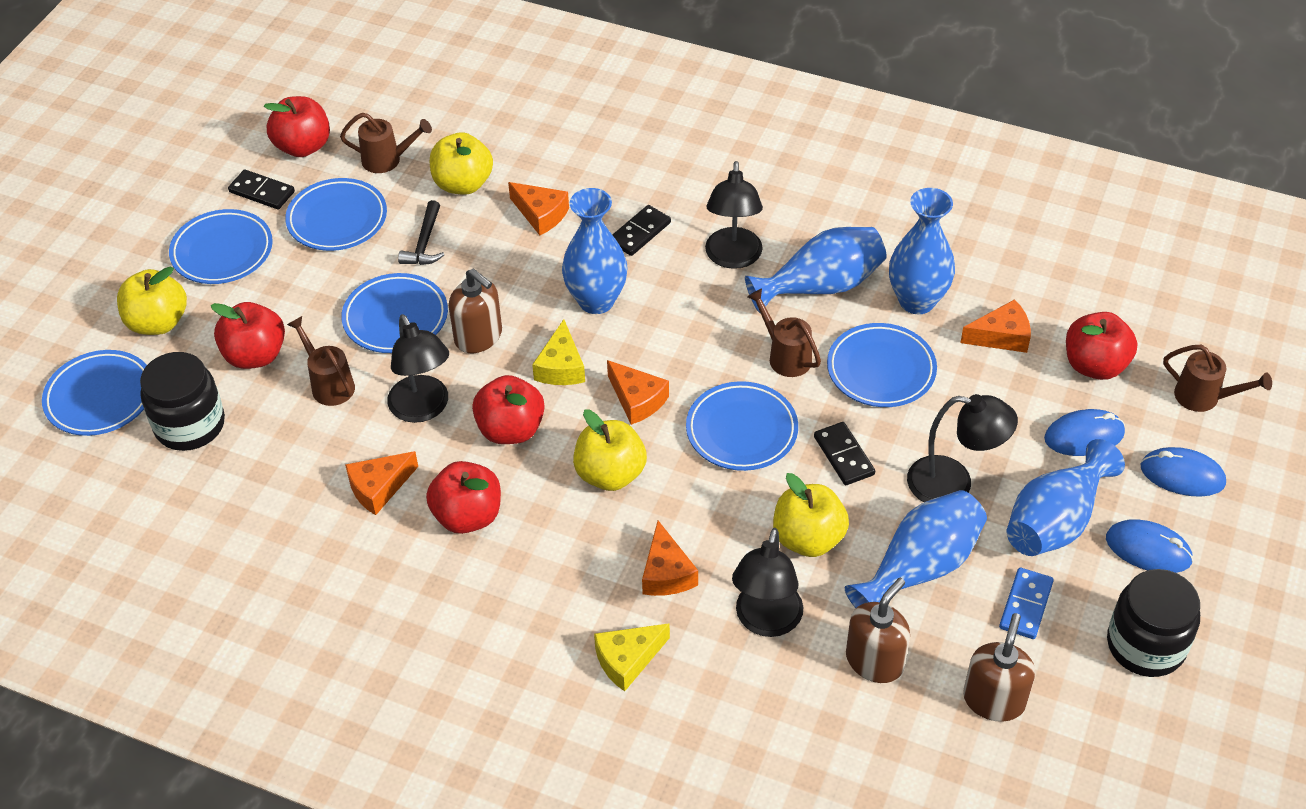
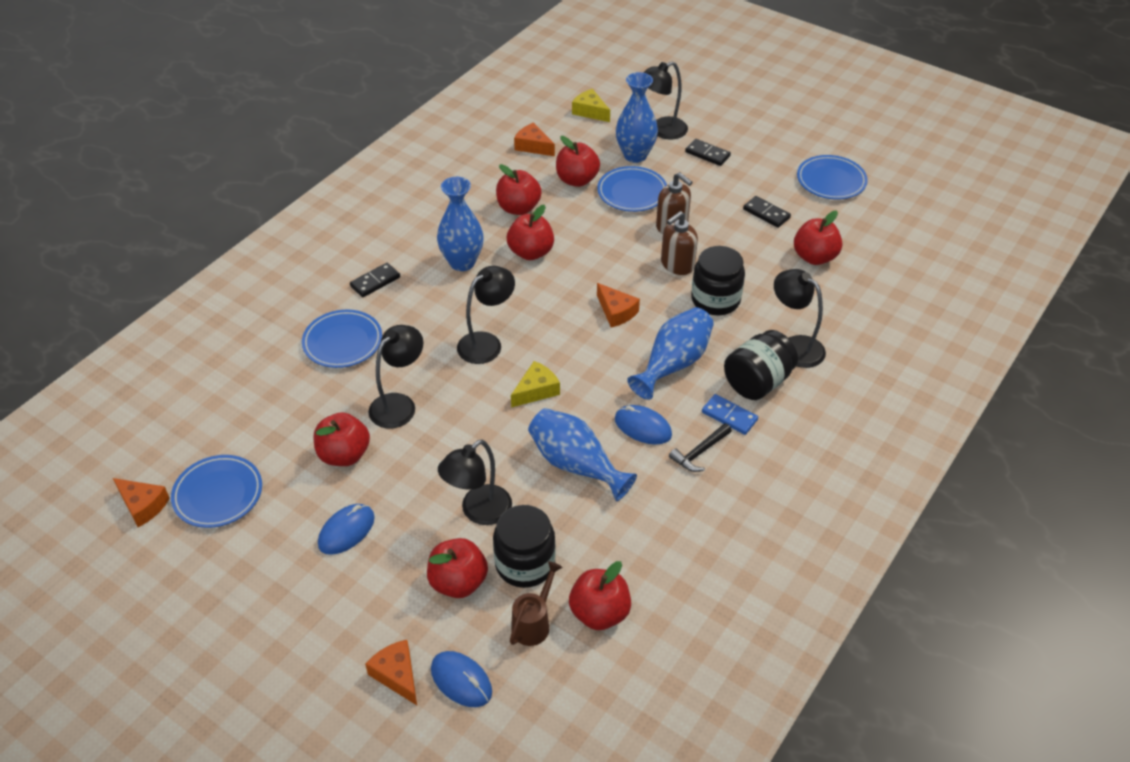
black jar: 2 -> 3
black lamp: 4 -> 5
blue plate: 6 -> 4
blue vase: 5 -> 4
brown soap dispenser: 3 -> 2
brown watering can: 4 -> 1
orange cheese: 5 -> 4
red apple: 5 -> 7
yellow apple: 4 -> 0

